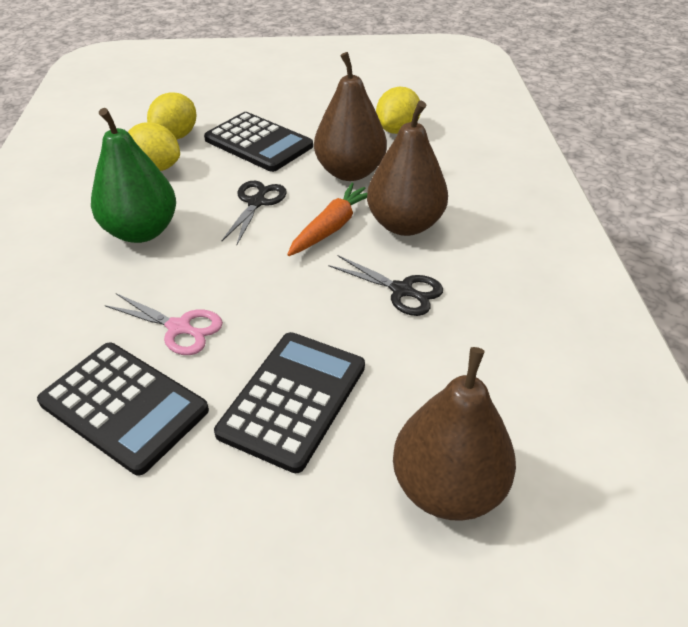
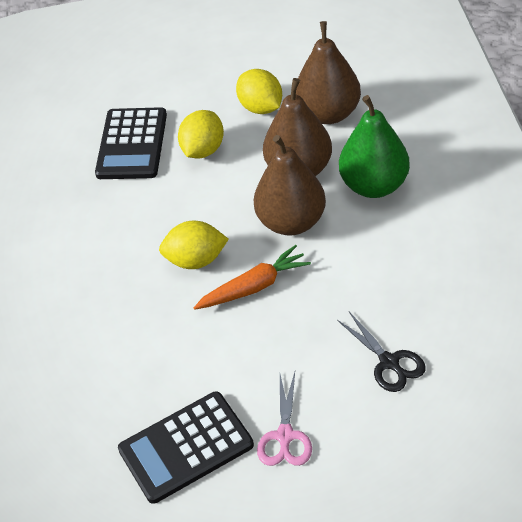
black calculator: 3 -> 2
black scissors: 2 -> 1

